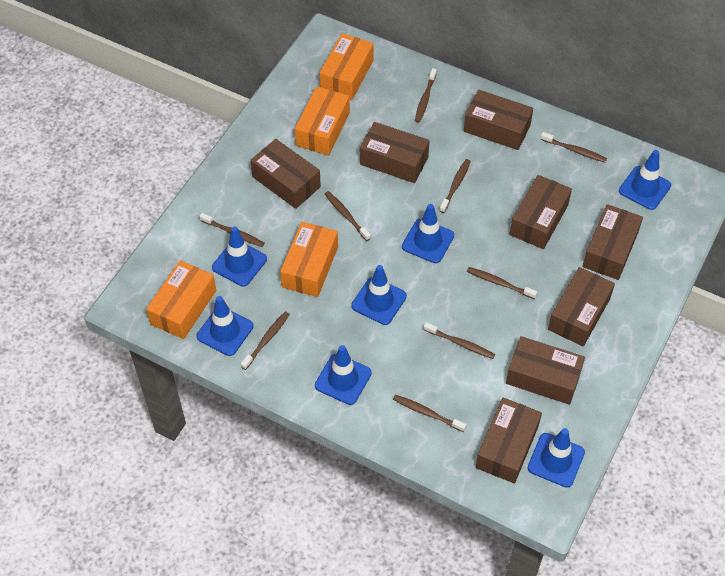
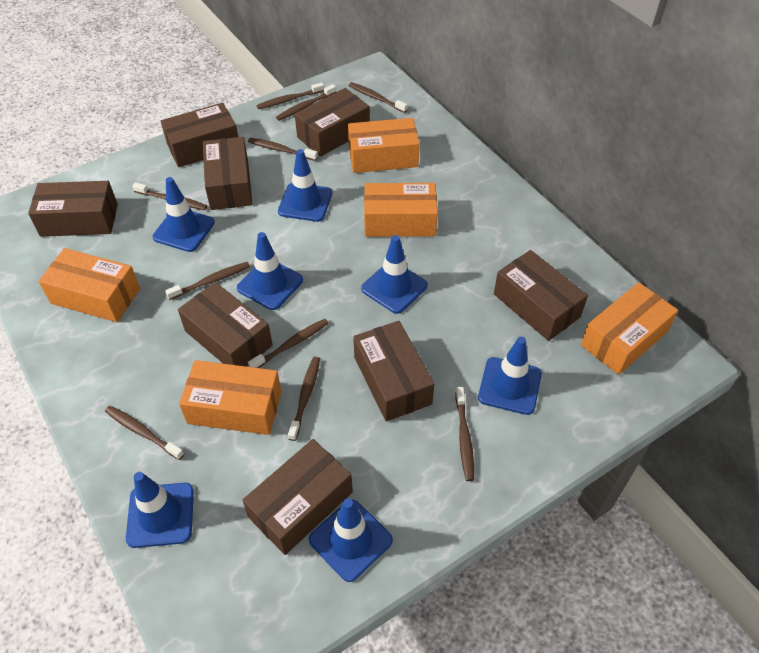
brown toothbrush: 9 -> 10
orange box: 4 -> 5

